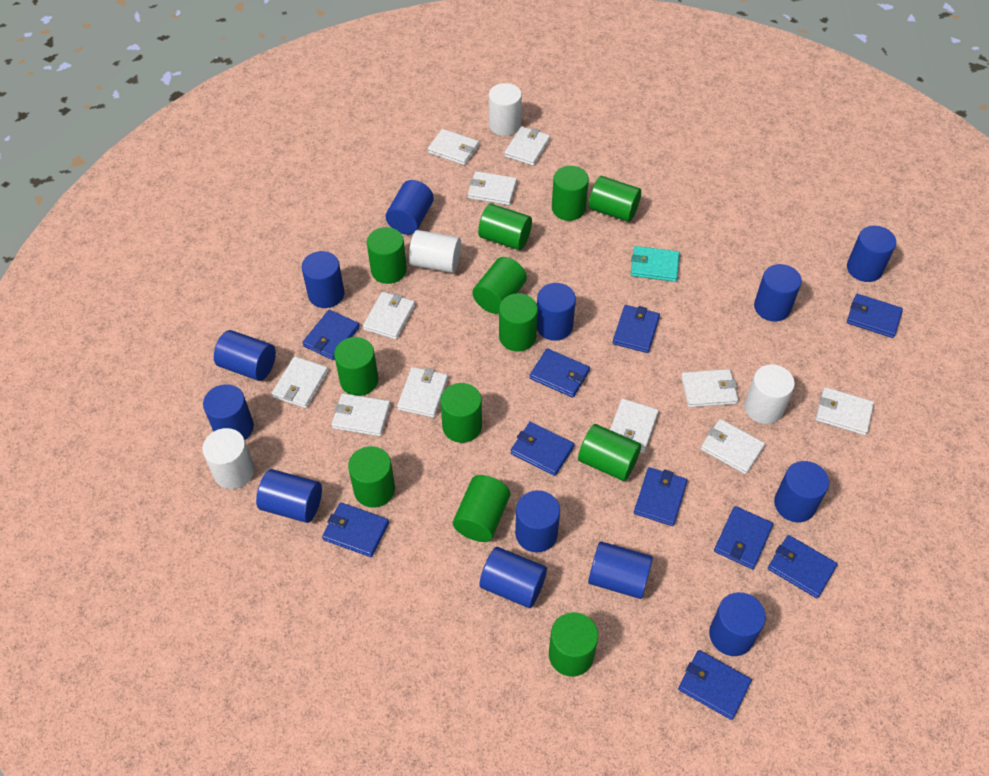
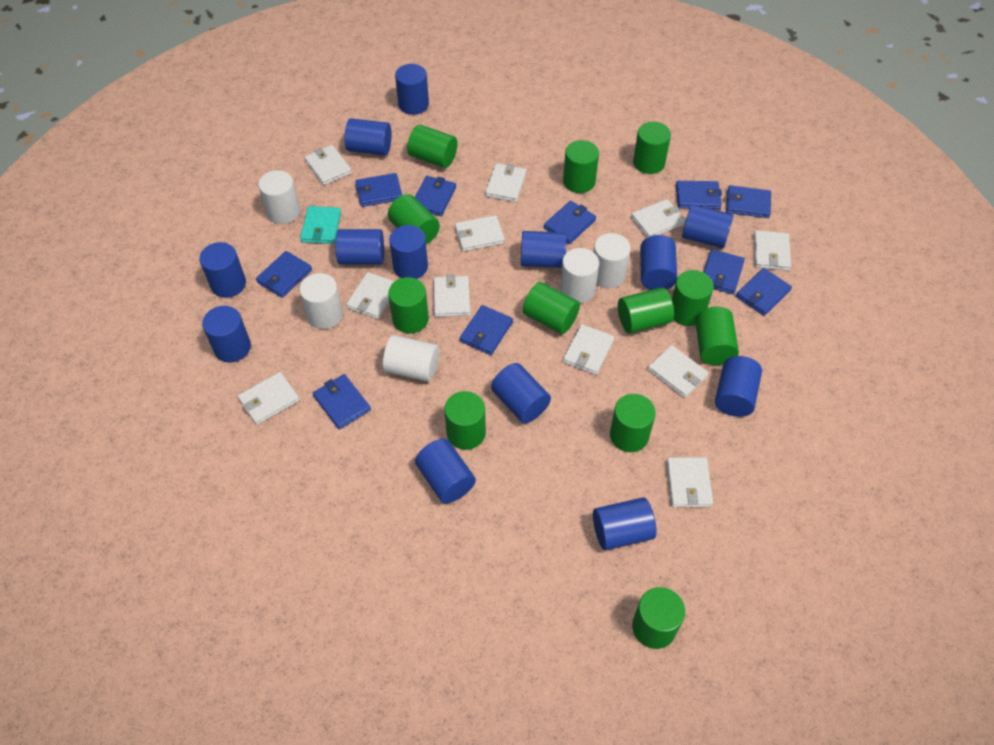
white cylinder: 4 -> 5

